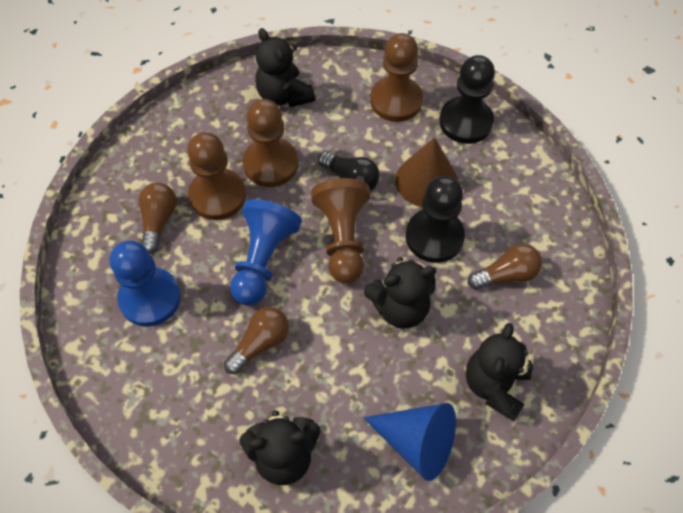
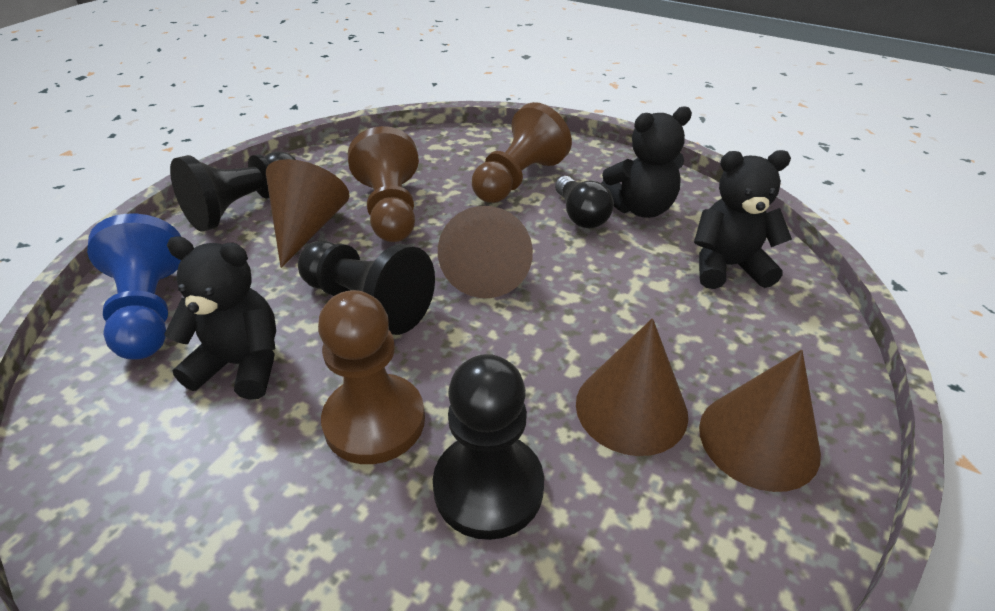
black pawn: 2 -> 3
black teddy bear: 4 -> 3
blue cone: 1 -> 0
blue pawn: 2 -> 1
brown cone: 1 -> 4
brown light bulb: 3 -> 0
brown pawn: 4 -> 3

